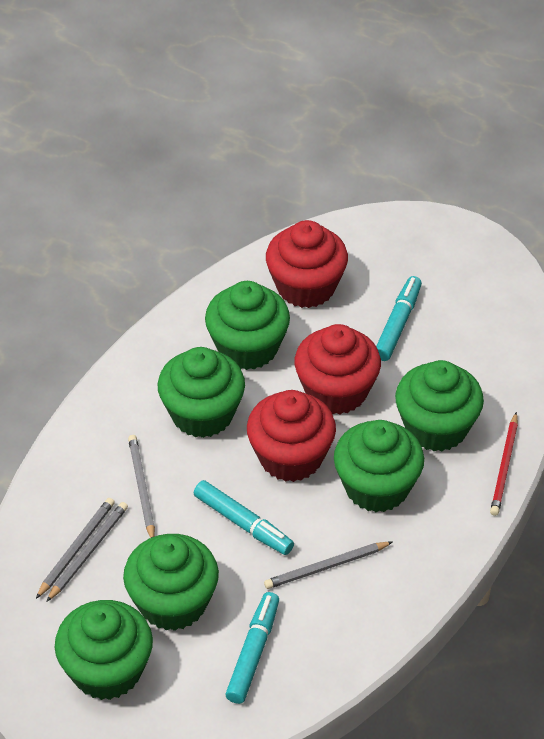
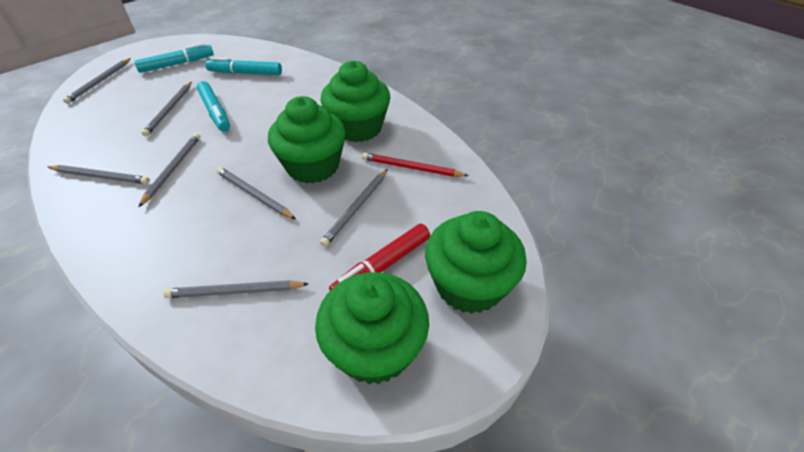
green cupcake: 6 -> 4
grey pencil: 4 -> 7
red cupcake: 3 -> 0
red marker: 0 -> 1

